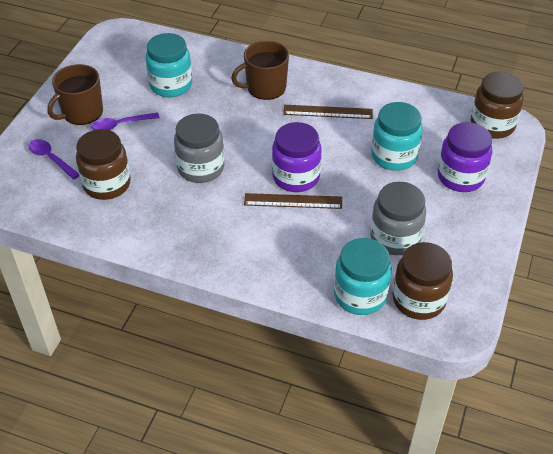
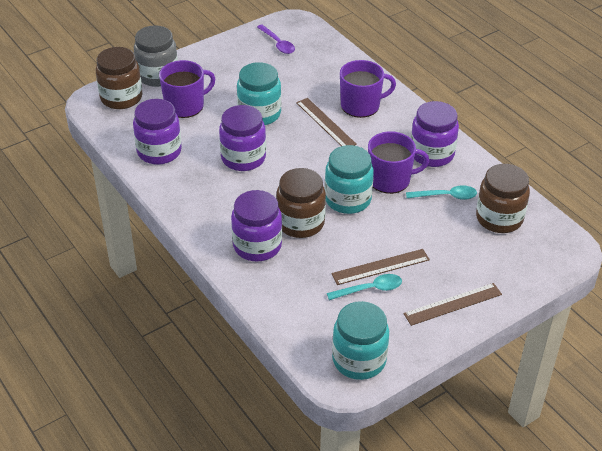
brown mug: 2 -> 0
brown ruler: 2 -> 3
grey jar: 2 -> 1
purple jar: 2 -> 4
purple mug: 0 -> 3
purple spoon: 2 -> 1
turquoise spoon: 0 -> 2

